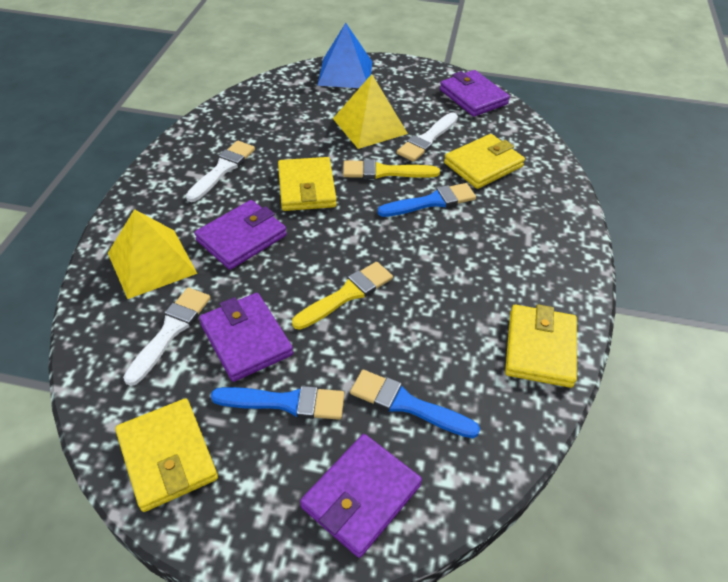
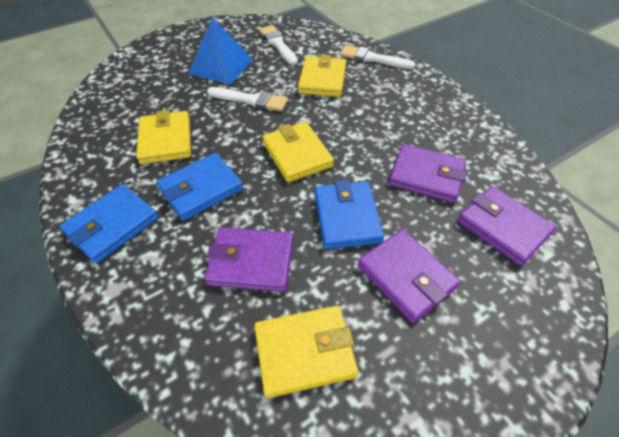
blue brush: 3 -> 0
blue wallet: 0 -> 3
yellow brush: 2 -> 0
yellow pyramid: 2 -> 0

